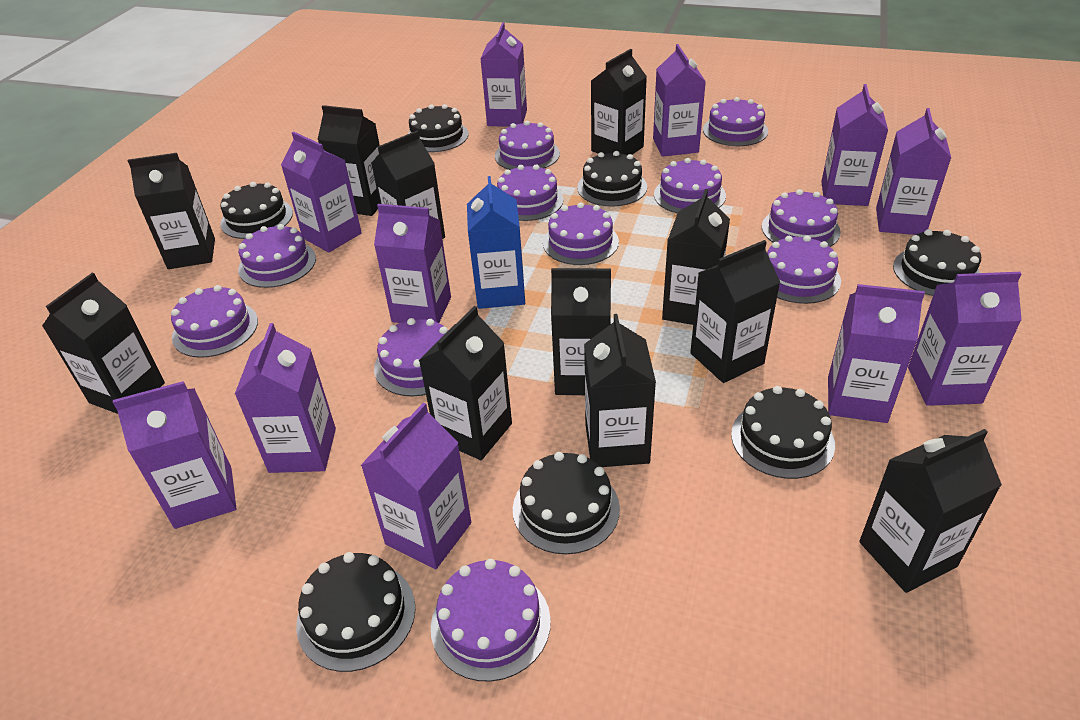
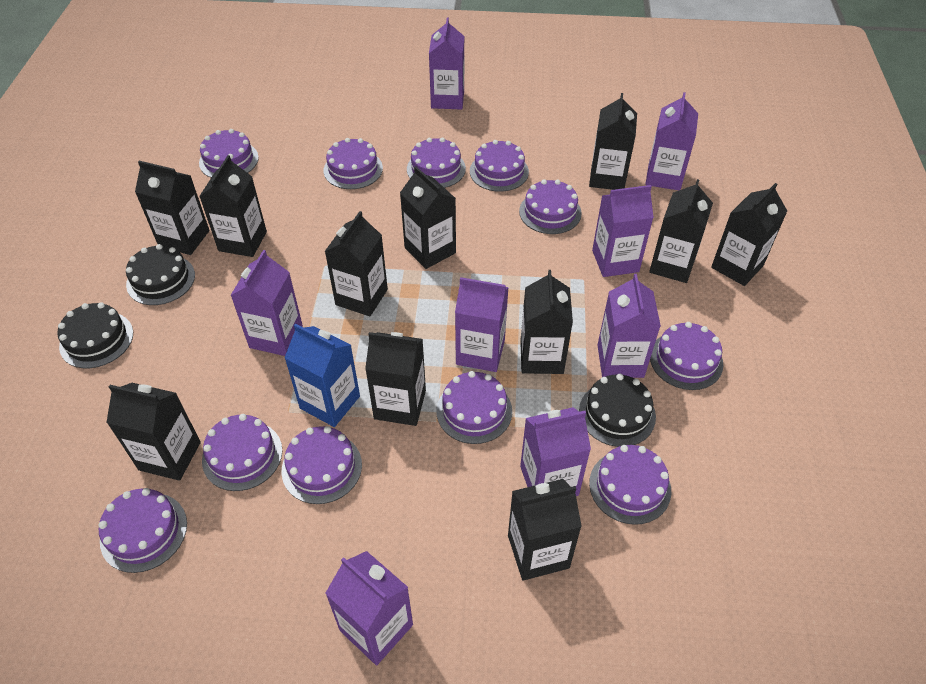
black cake: 7 -> 3
purple carton: 11 -> 8

